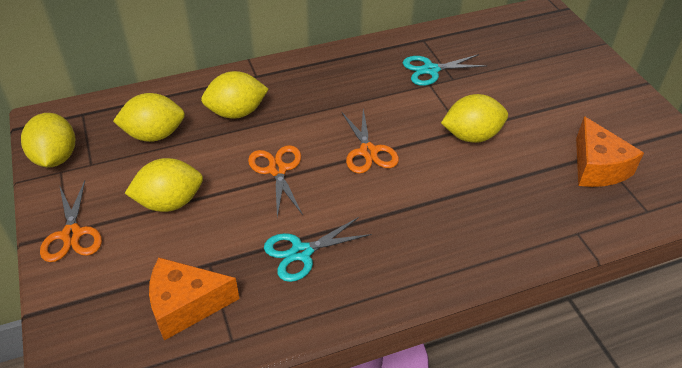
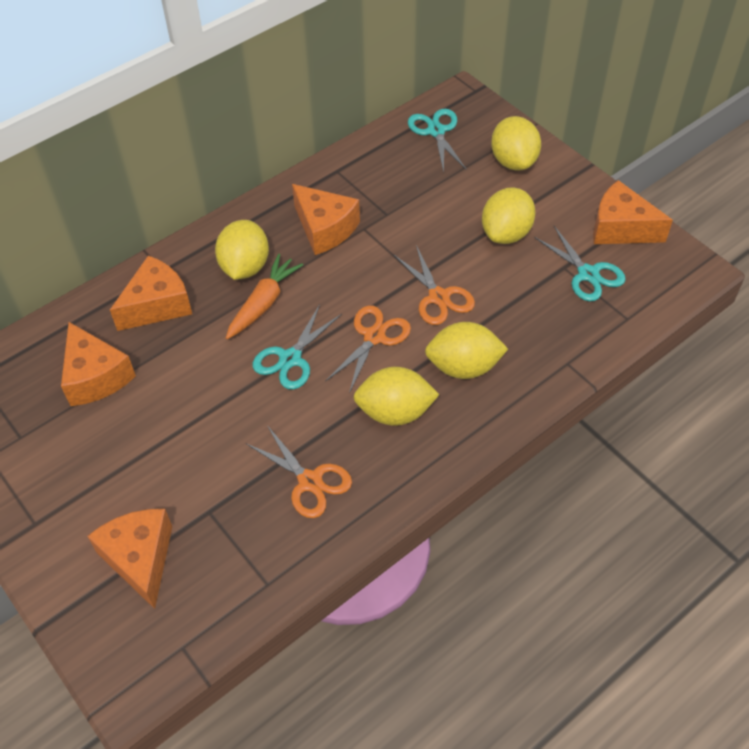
orange carrot: 0 -> 1
orange cheese: 2 -> 5
turquoise scissors: 2 -> 3

